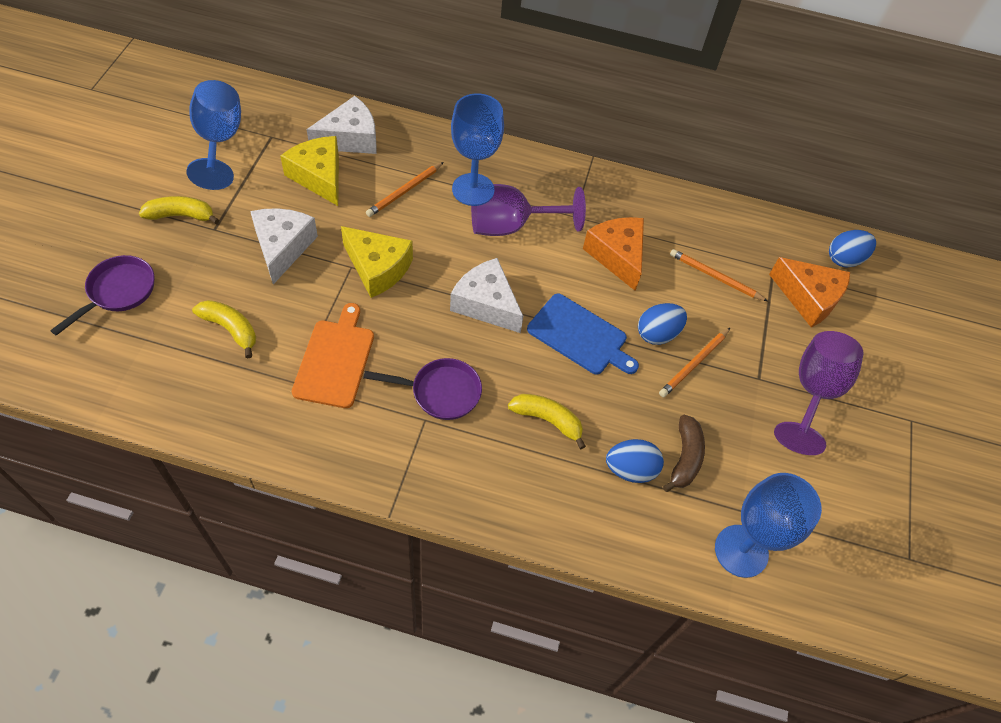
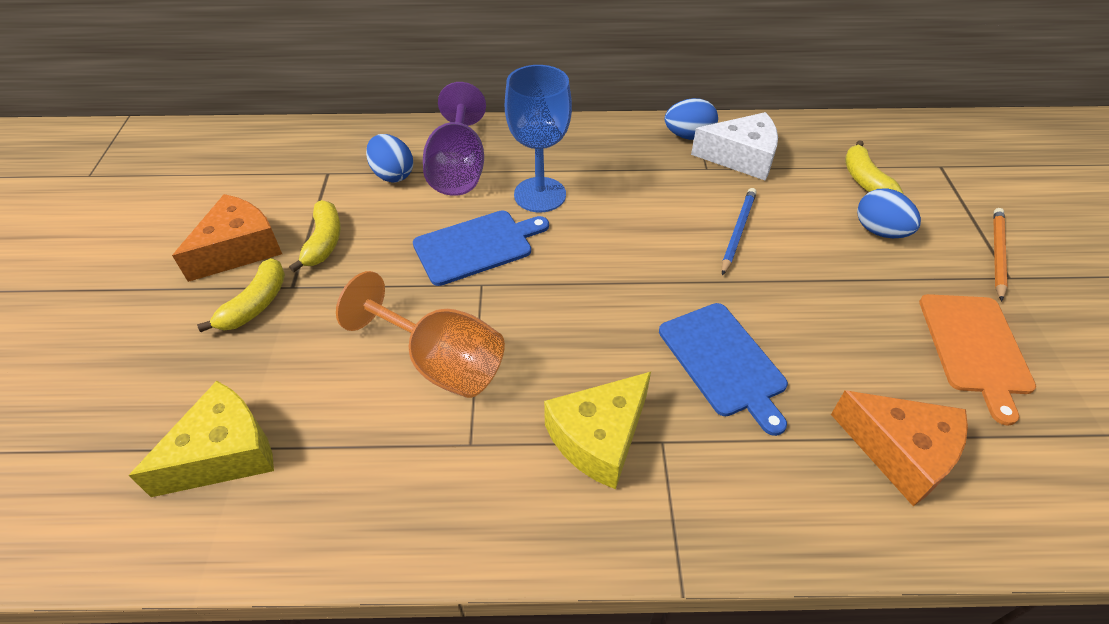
blue cutting board: 1 -> 2
blue goblet: 3 -> 1
blue pencil: 0 -> 1
brown banana: 1 -> 0
orange goblet: 0 -> 1
orange pencil: 3 -> 1
purple goblet: 2 -> 1
purple pan: 2 -> 0
white cheese: 3 -> 1

